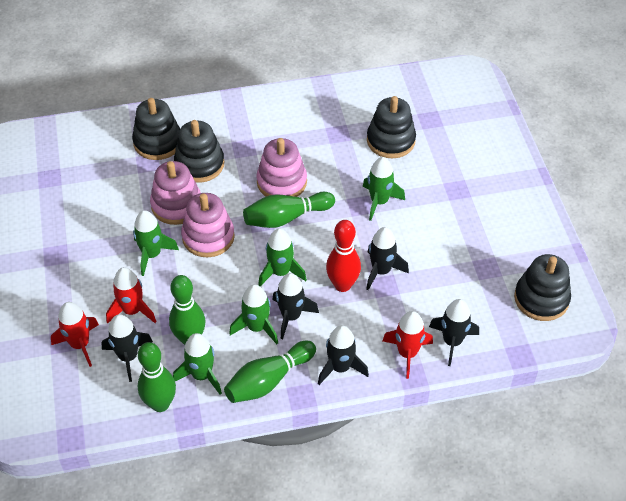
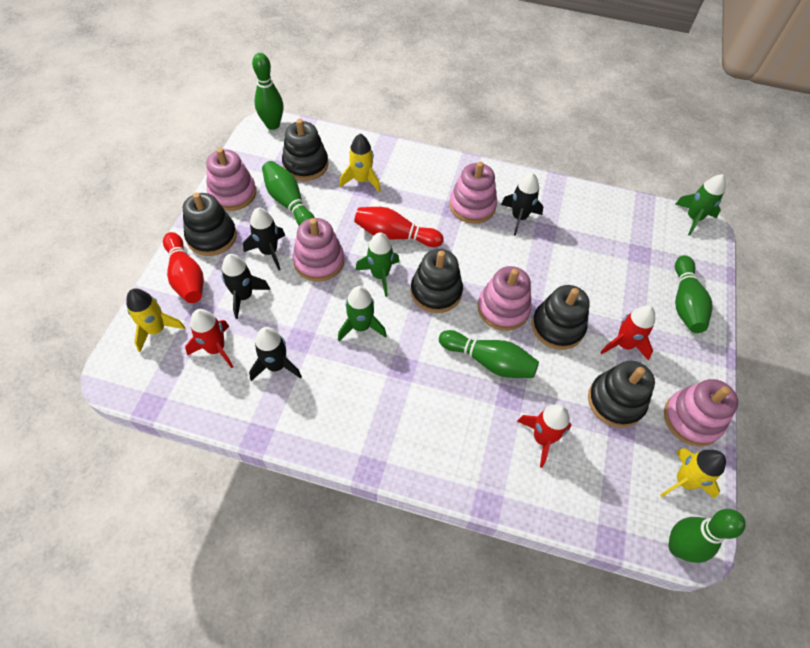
black rocket: 5 -> 4
black stacking toy: 4 -> 5
green bowling pin: 4 -> 5
green rocket: 5 -> 3
pink stacking toy: 3 -> 5
red bowling pin: 1 -> 2
yellow rocket: 0 -> 3

